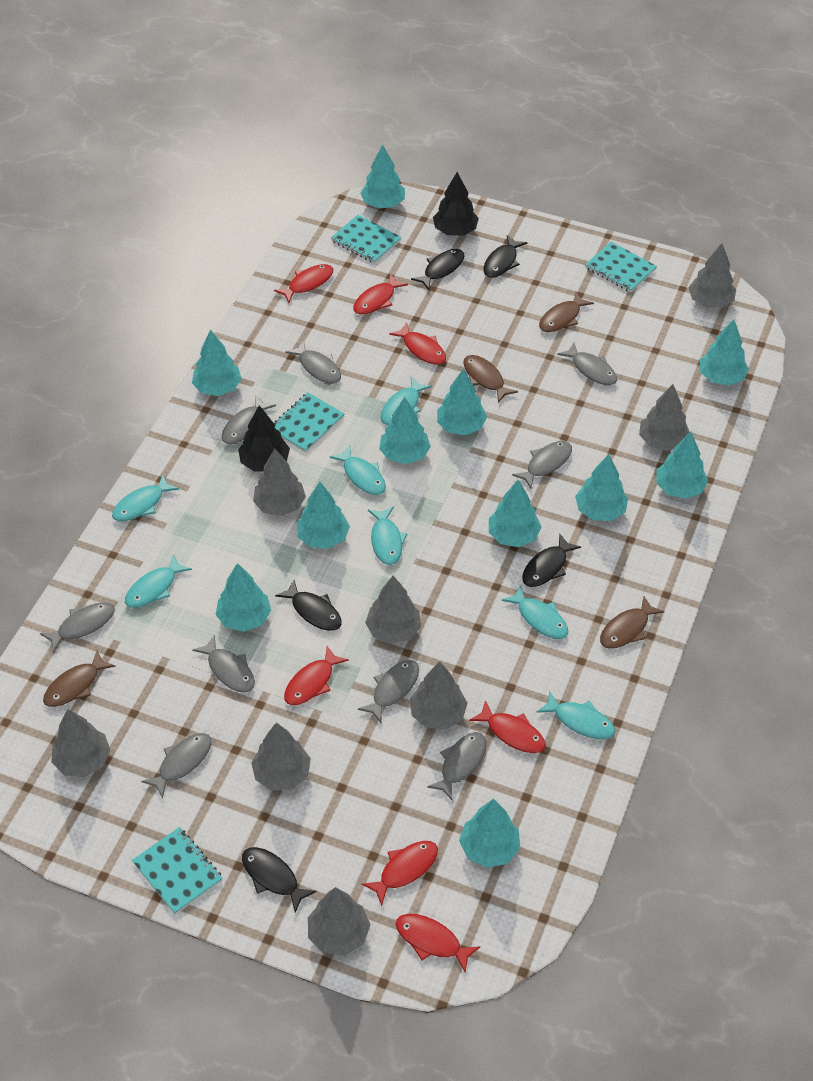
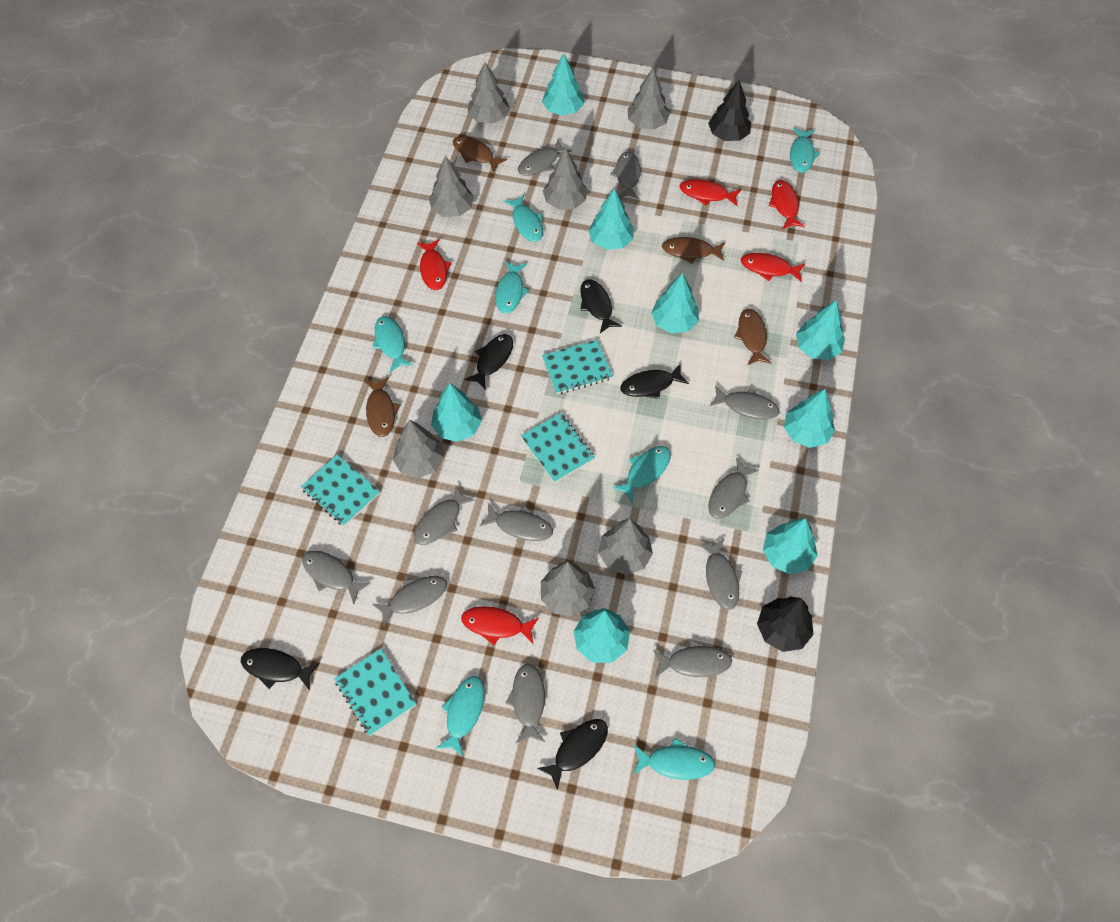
grey fish: 9 -> 11
grey tree: 8 -> 7
red fish: 7 -> 5
turquoise tree: 11 -> 8

